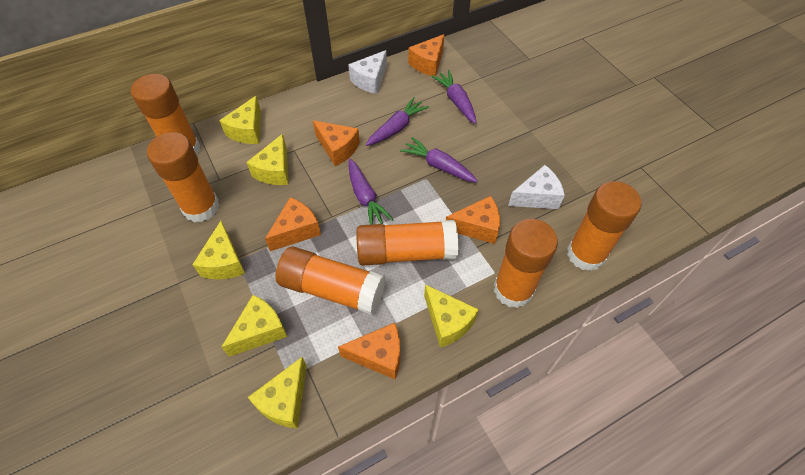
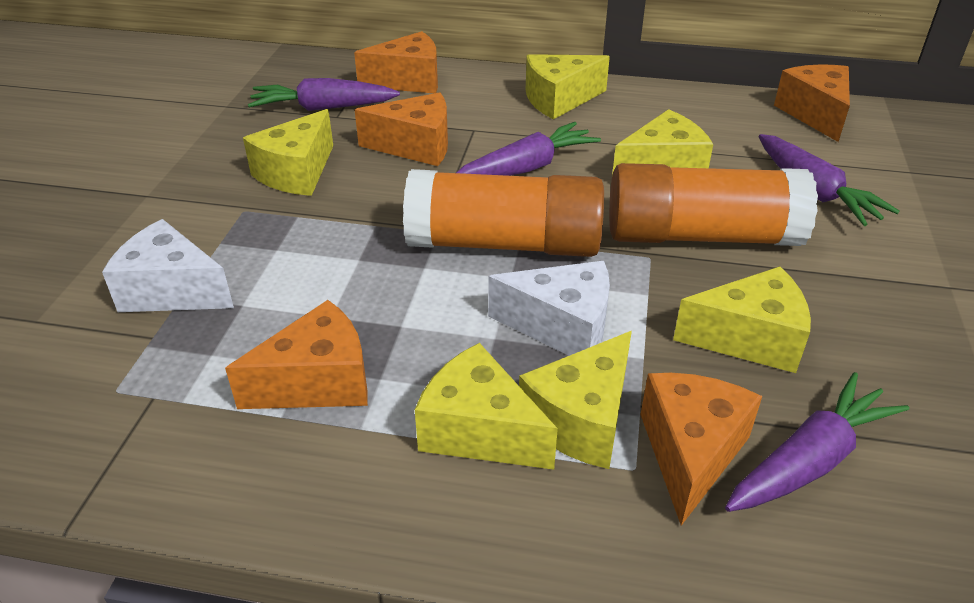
orange glue stick: 6 -> 2

